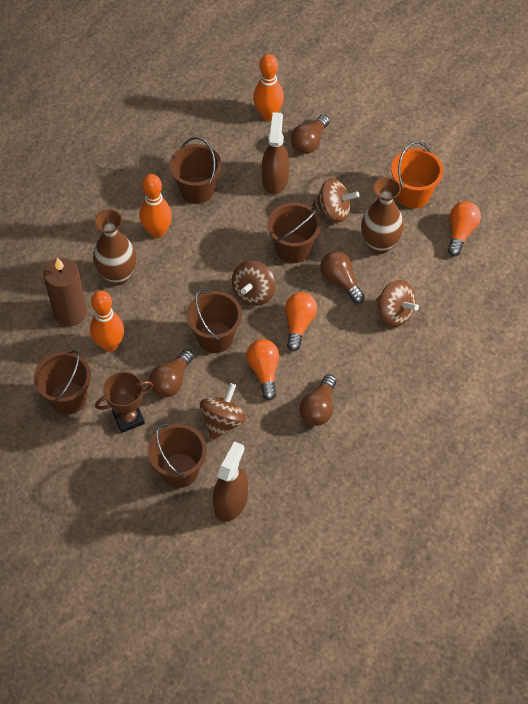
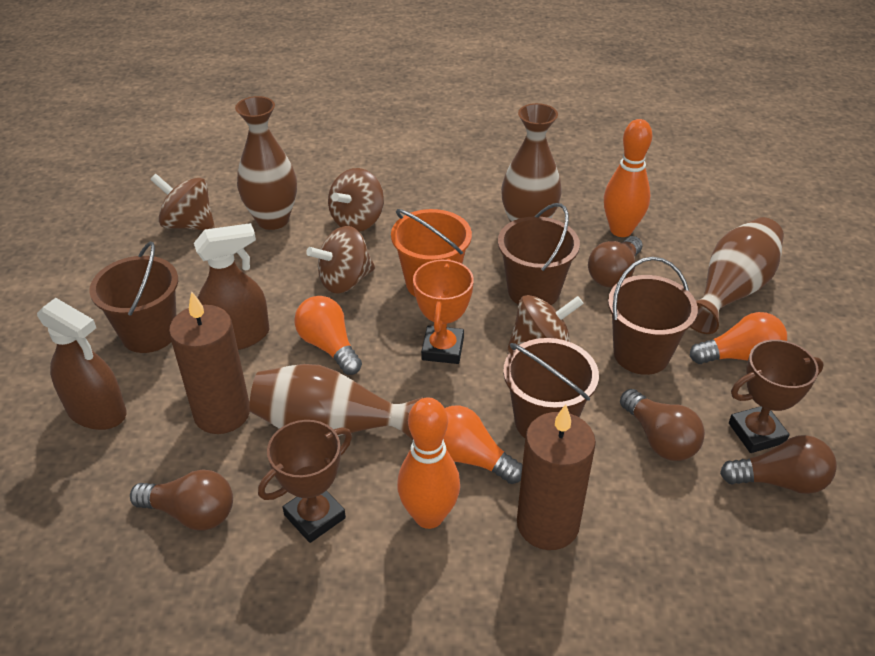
brown bucket: 5 -> 4
brown candle: 1 -> 2
brown trophy: 1 -> 2
brown vase: 2 -> 4
orange bowling pin: 3 -> 2
orange trophy: 0 -> 1

